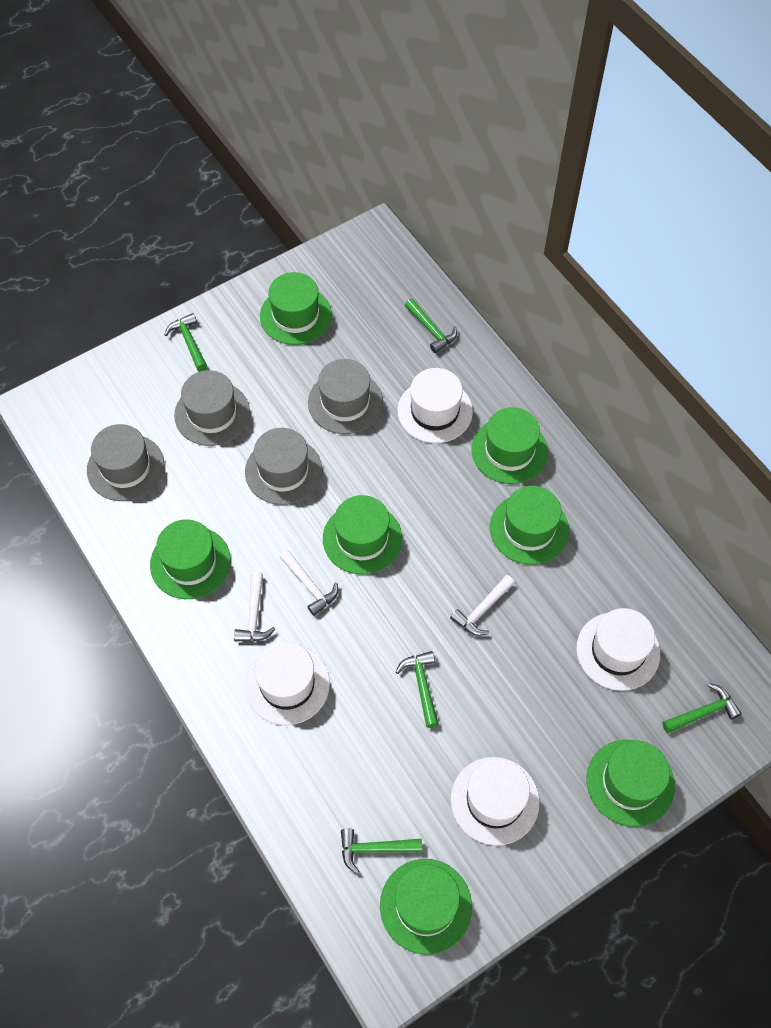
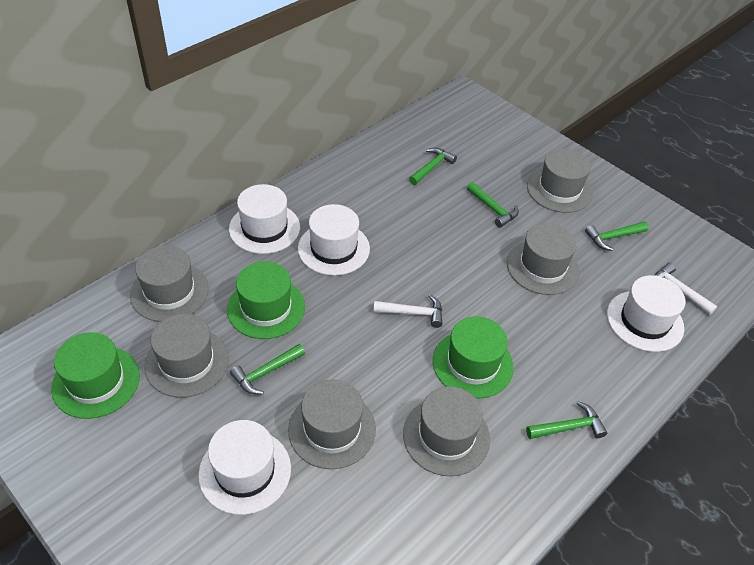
green hat: 7 -> 3
grey hat: 4 -> 6
white hammer: 3 -> 2

